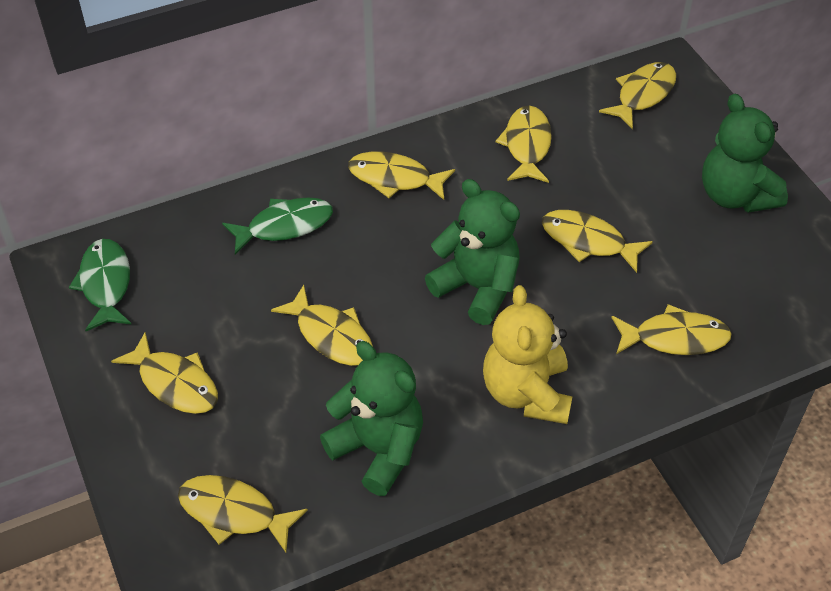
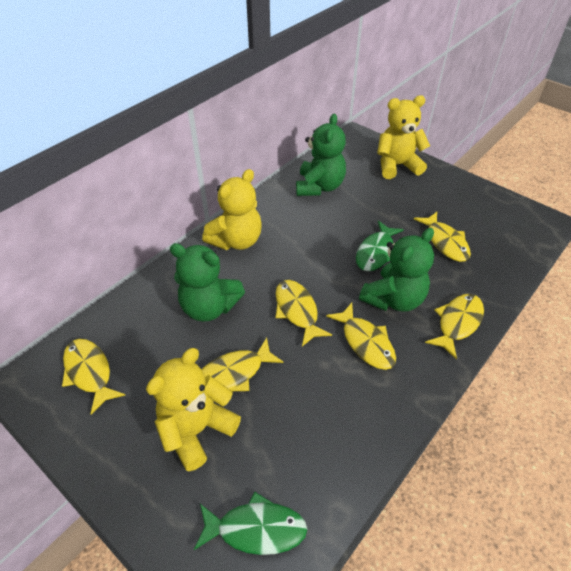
yellow fish: 8 -> 6
yellow teddy bear: 1 -> 3

